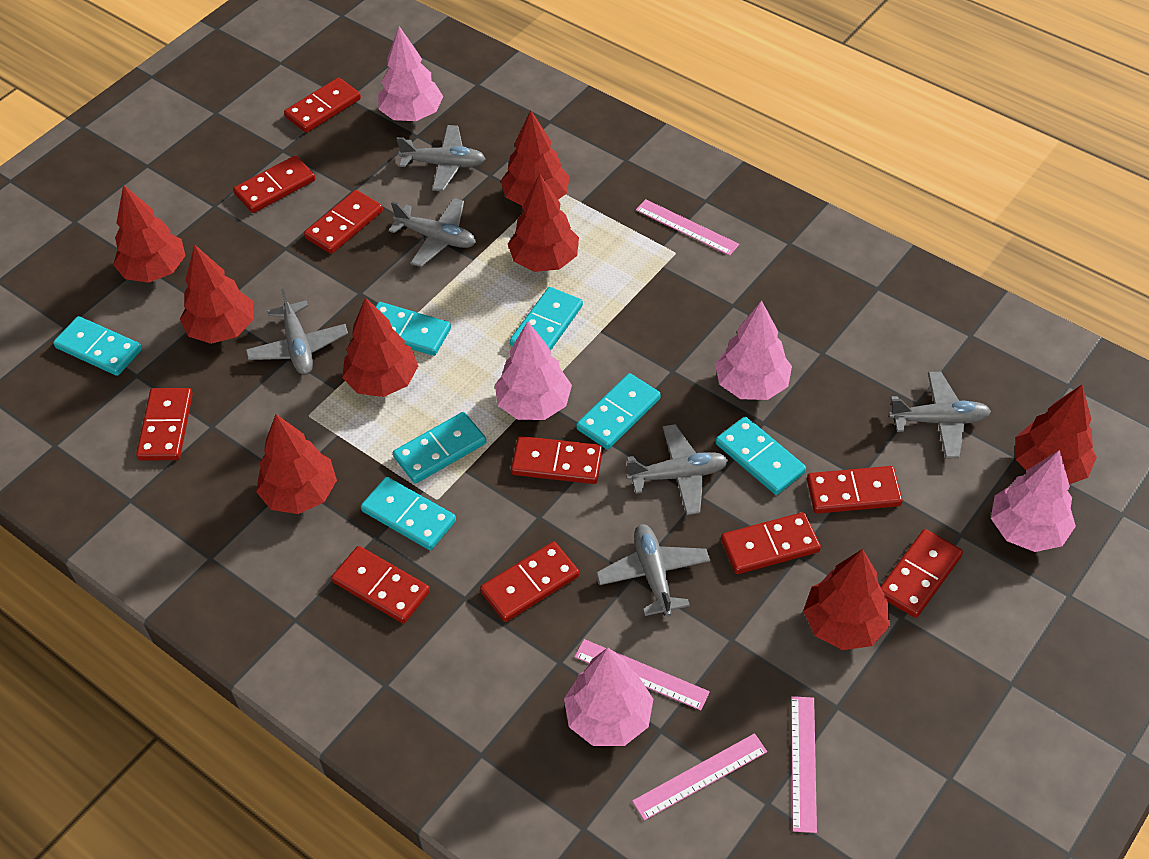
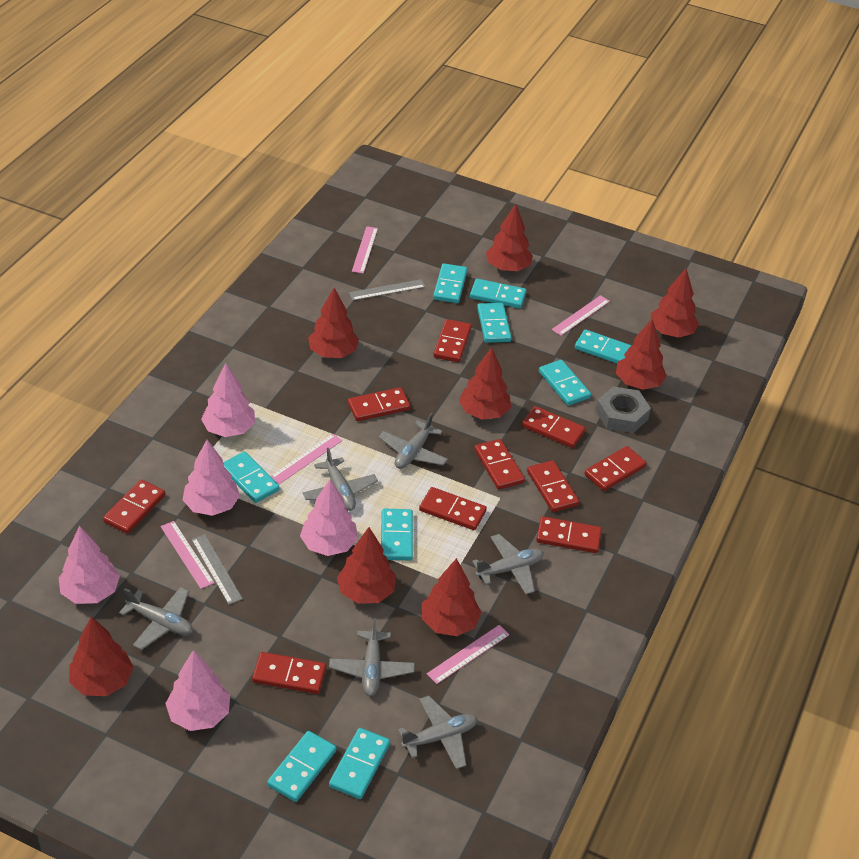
grey nut: 0 -> 1
grey ruler: 0 -> 2
pink ruler: 4 -> 5
turquoise domino: 7 -> 9

